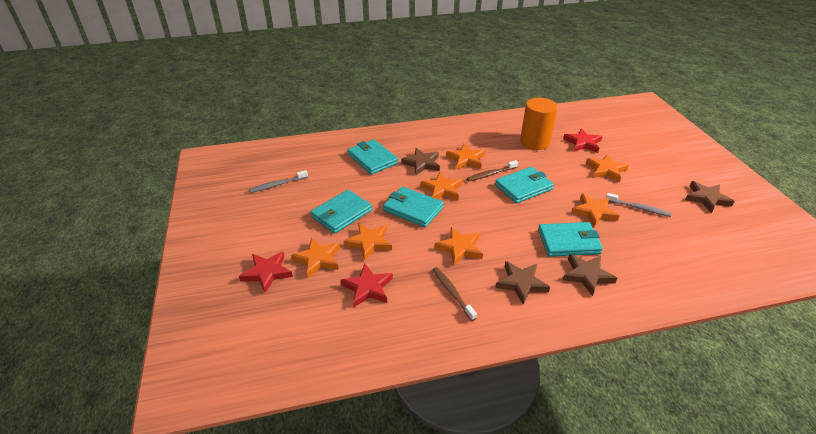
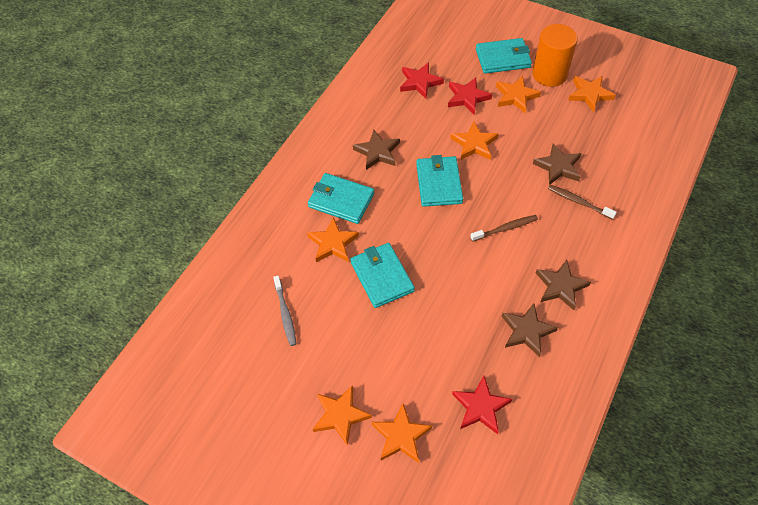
grey toothbrush: 2 -> 1
orange star: 7 -> 6
turquoise wallet: 5 -> 4

